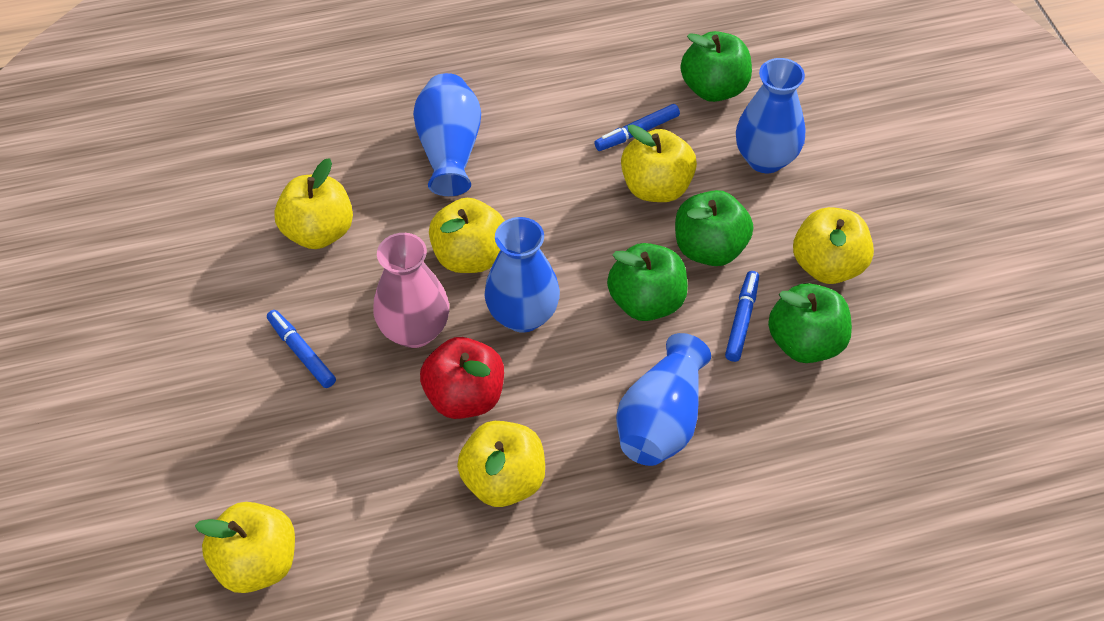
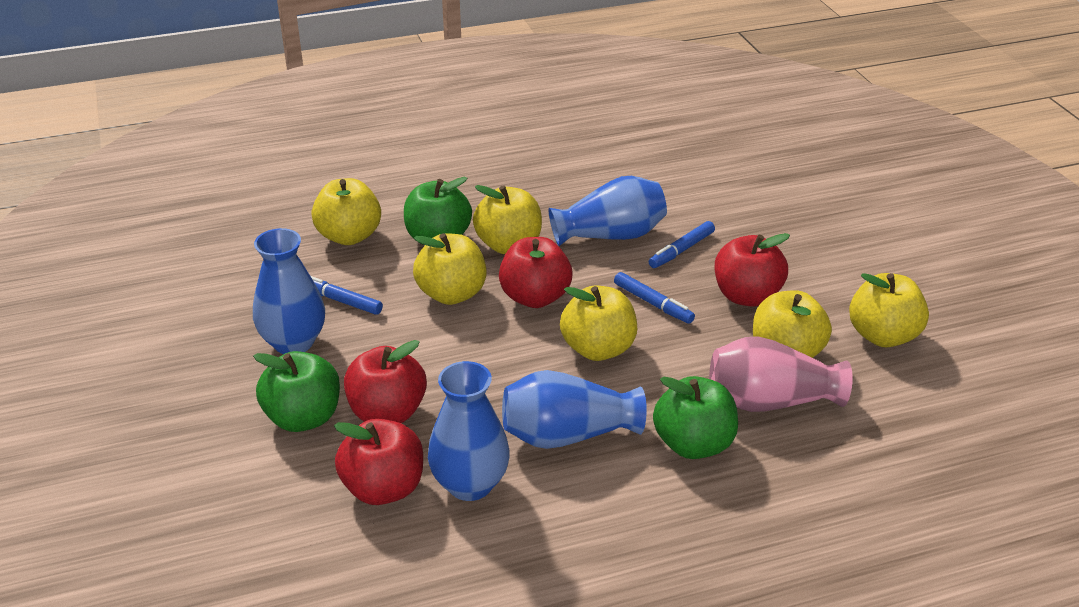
green apple: 4 -> 3
red apple: 1 -> 4

